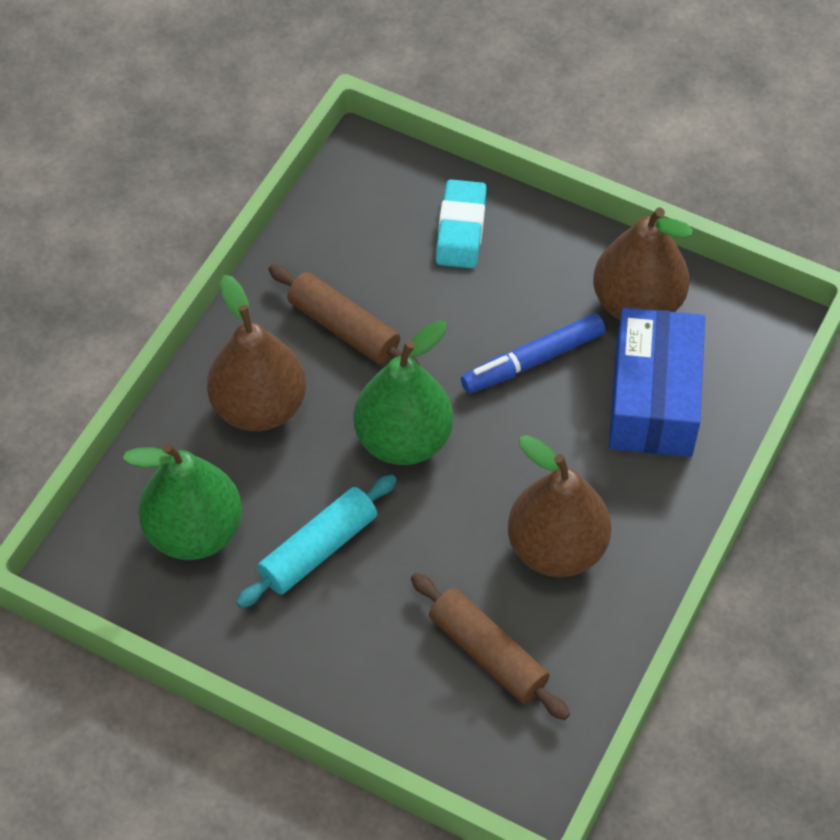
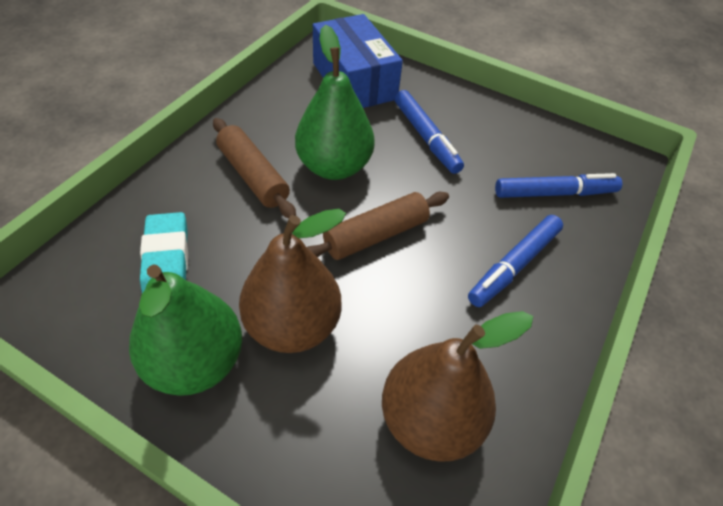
blue marker: 1 -> 3
brown pear: 3 -> 2
turquoise rolling pin: 1 -> 0

